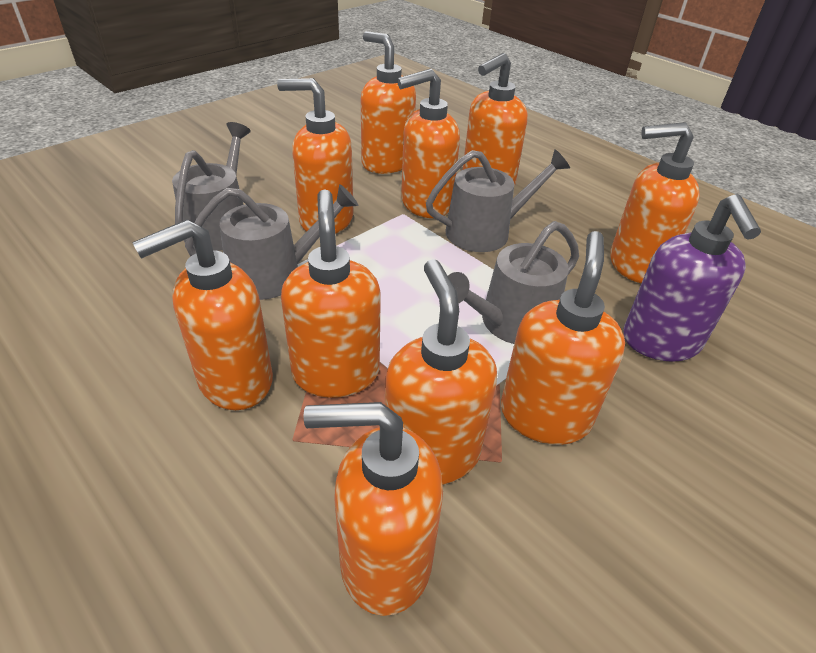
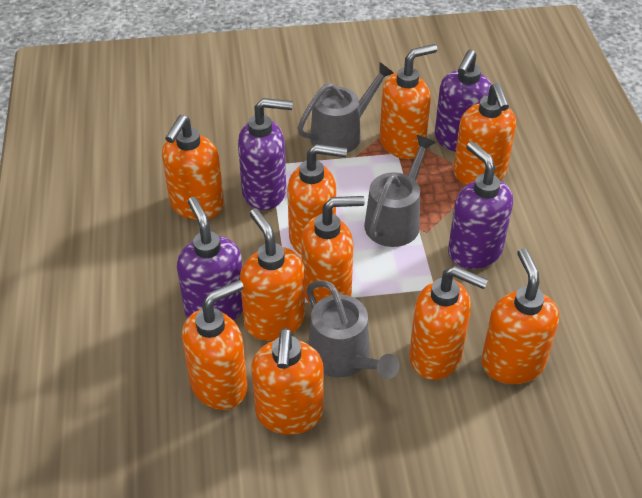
grey watering can: 4 -> 3
purple soap dispenser: 1 -> 4

